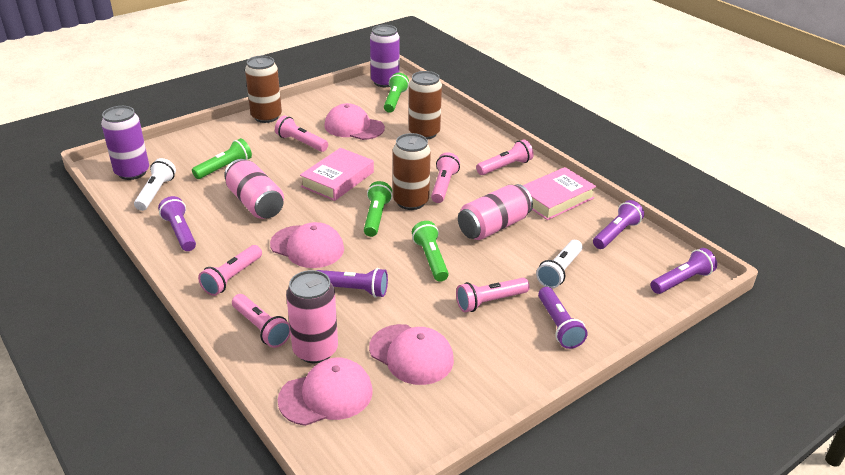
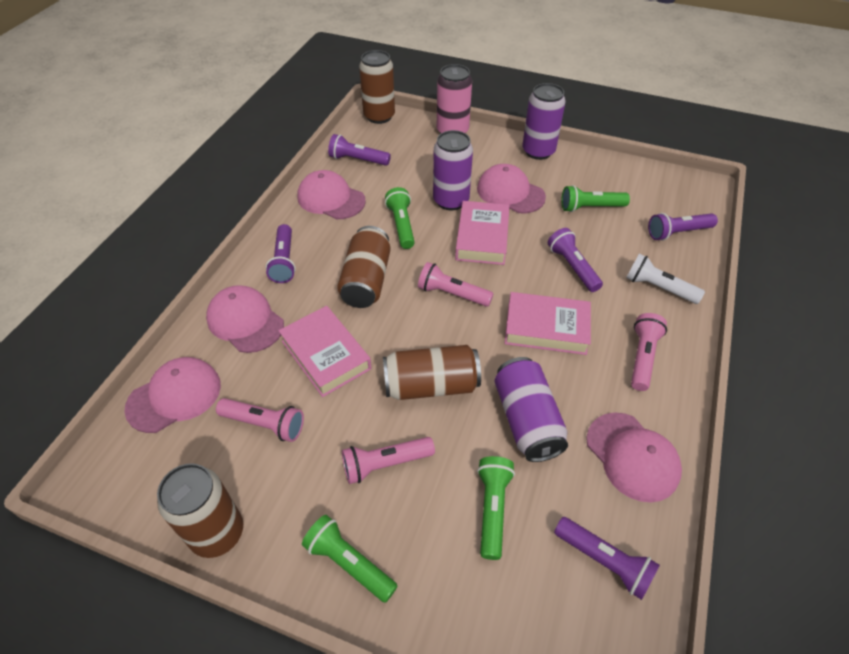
brown can: 3 -> 4
pink book: 2 -> 3
pink can: 3 -> 1
pink cap: 4 -> 5
pink flashlight: 6 -> 4
purple can: 2 -> 3
white flashlight: 2 -> 1

